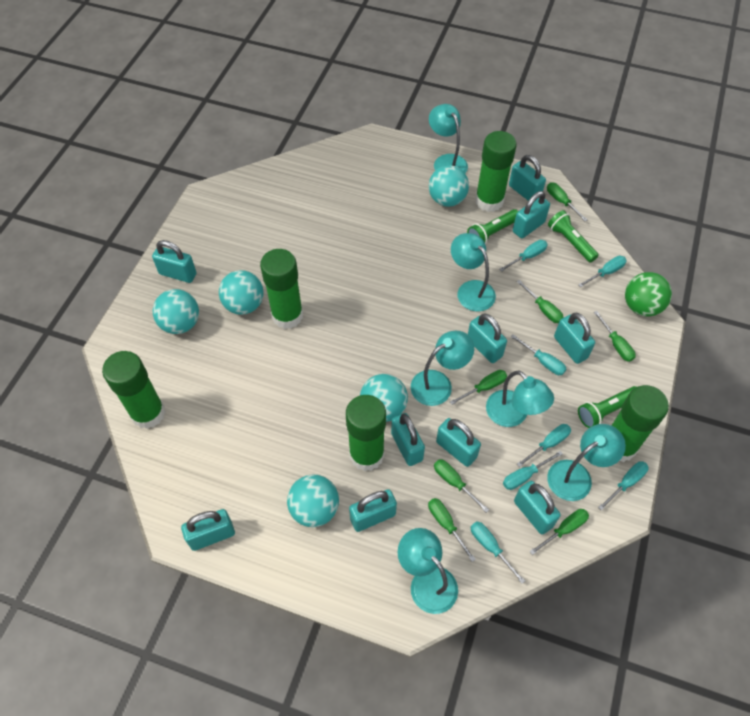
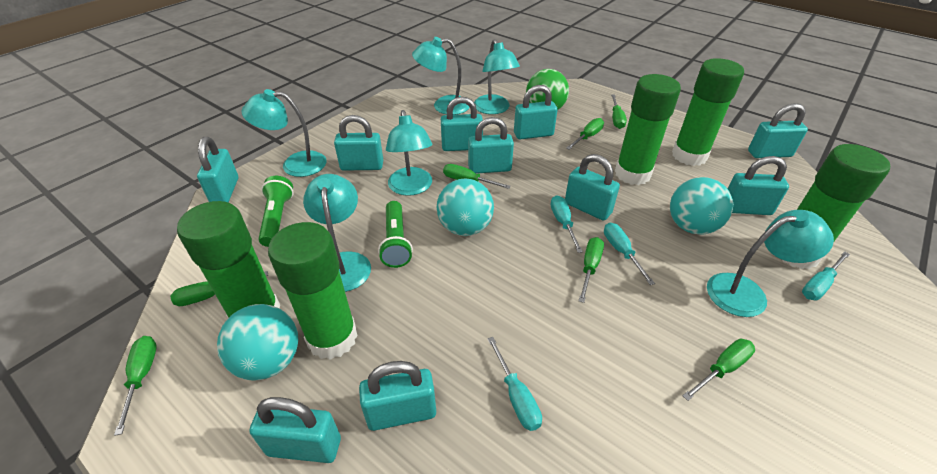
green flashlight: 3 -> 2
turquoise ball: 5 -> 3
turquoise screwdriver: 7 -> 4

